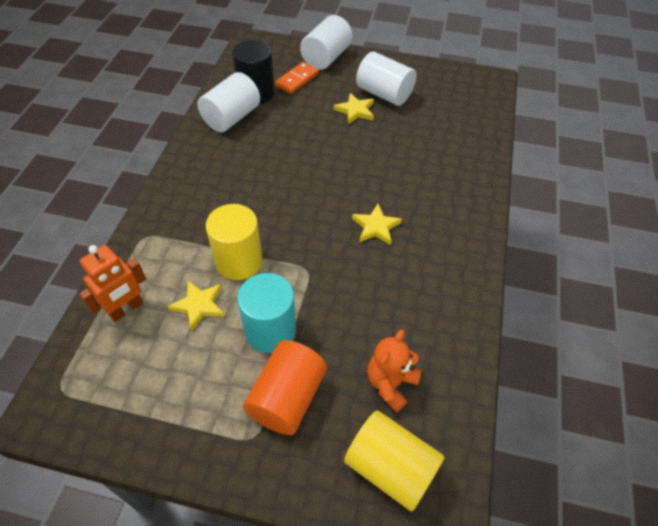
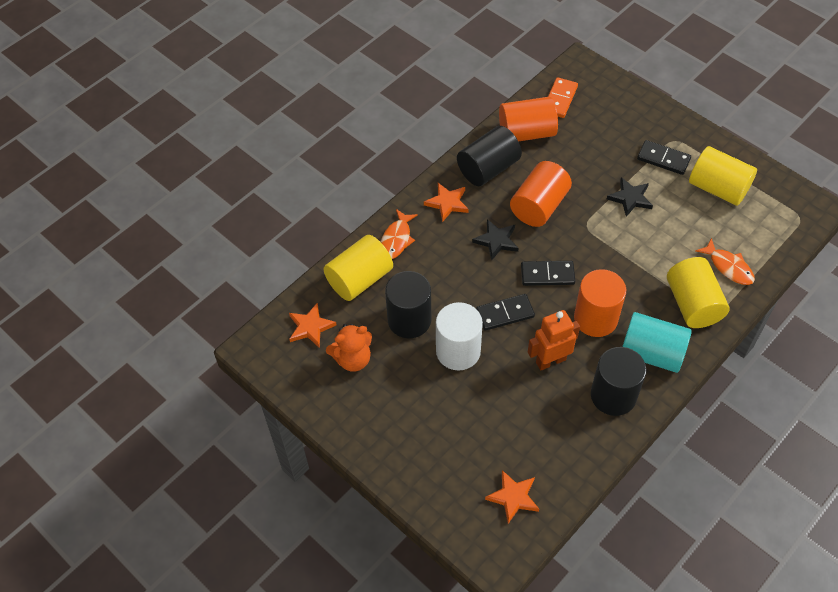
black cylinder: 1 -> 3
black domino: 0 -> 3
black star: 0 -> 2
orange cylinder: 1 -> 3
orange fish: 0 -> 2
orange star: 0 -> 3
white cylinder: 3 -> 1
yellow cylinder: 2 -> 3
yellow star: 3 -> 0

